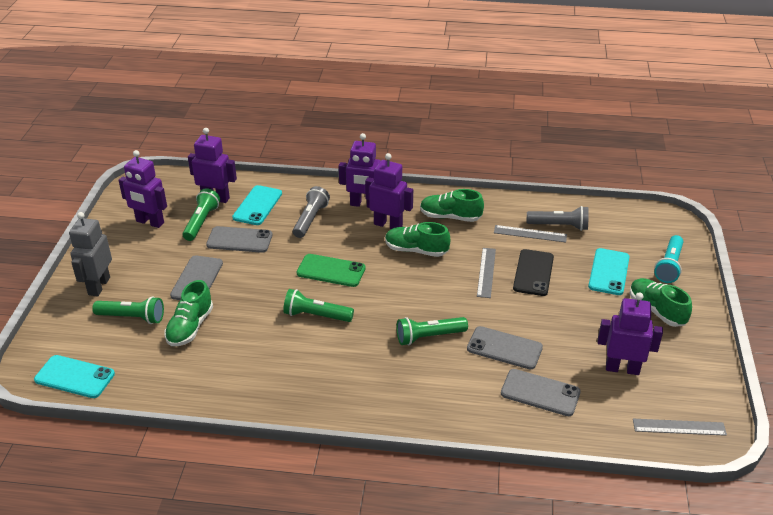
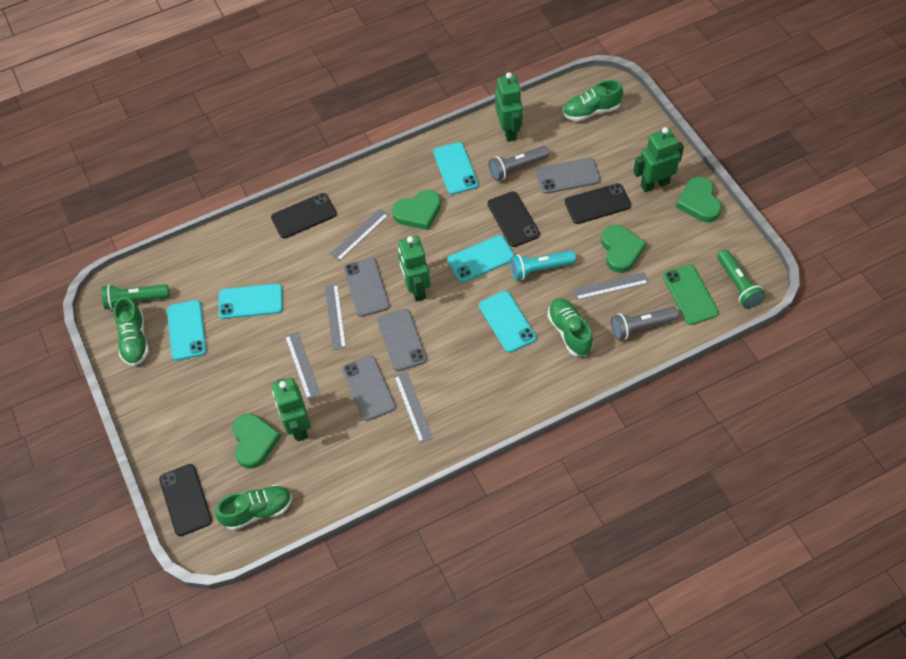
black phone: 1 -> 4
green flashlight: 4 -> 2
green heart: 0 -> 4
green robot: 0 -> 4
grey robot: 1 -> 0
grey ruler: 3 -> 5
purple robot: 5 -> 0
turquoise phone: 3 -> 5

